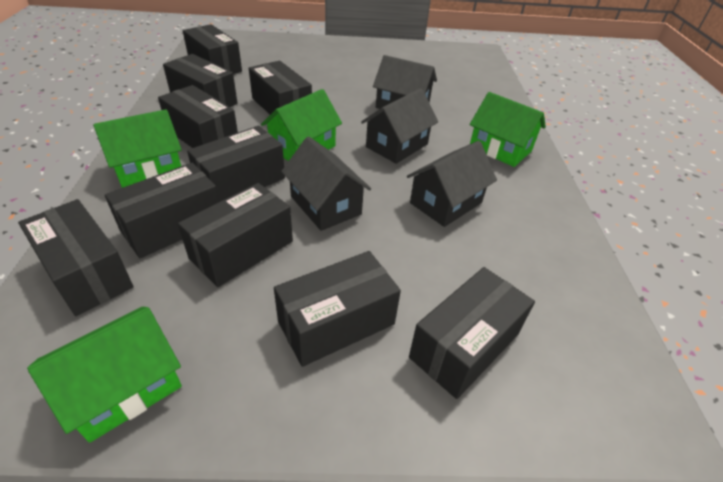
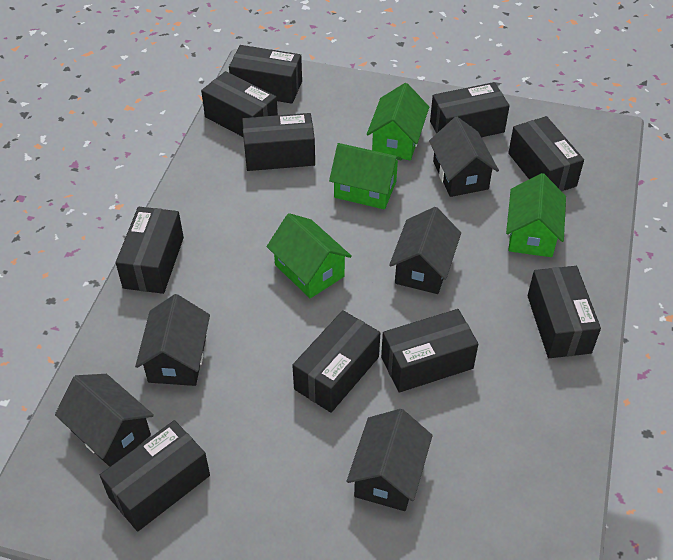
black house: 4 -> 5

